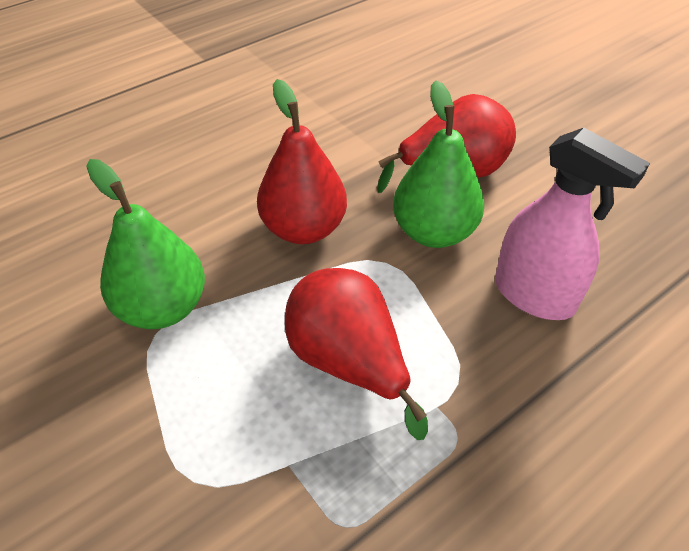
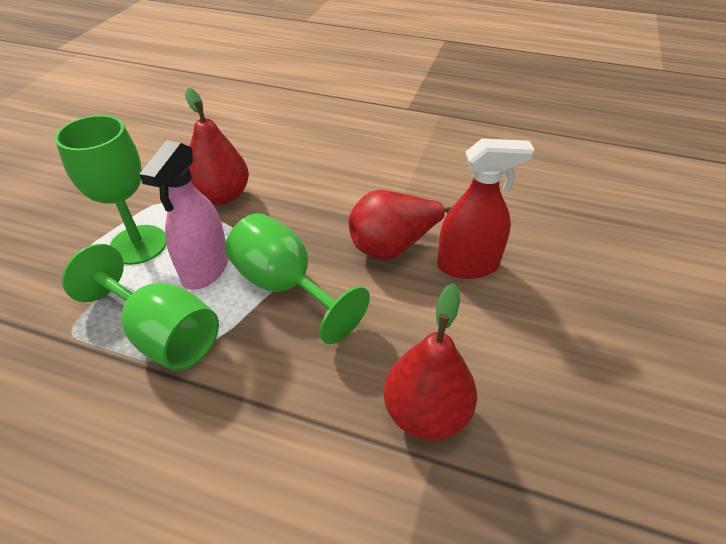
green goblet: 0 -> 3
green pear: 2 -> 0
red spray bottle: 0 -> 1

